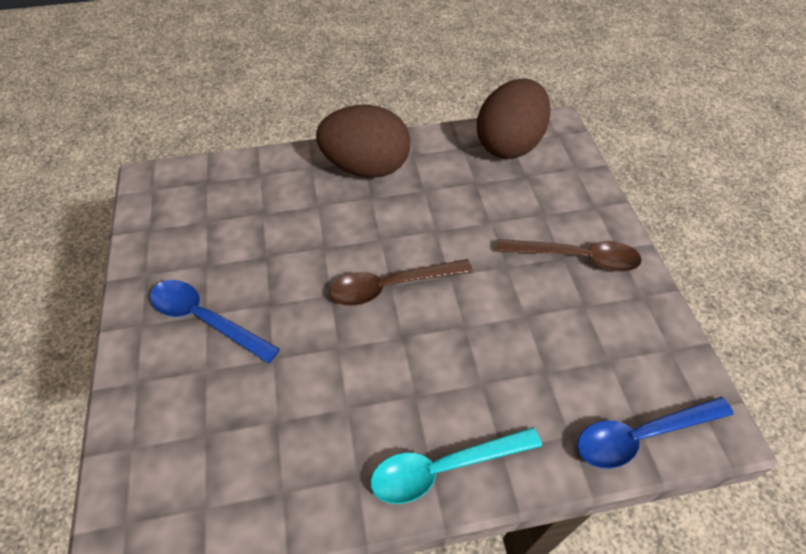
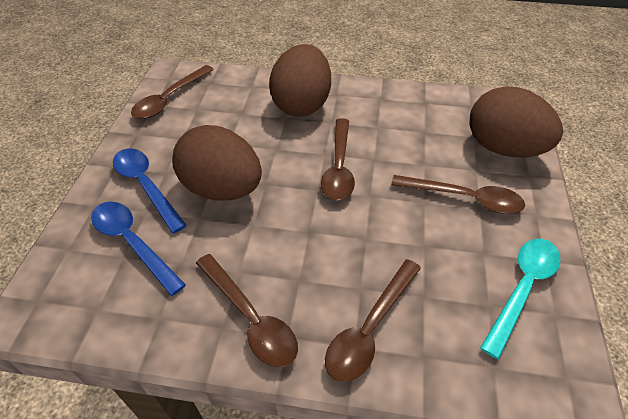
brown egg: 2 -> 3
brown spoon: 2 -> 5

